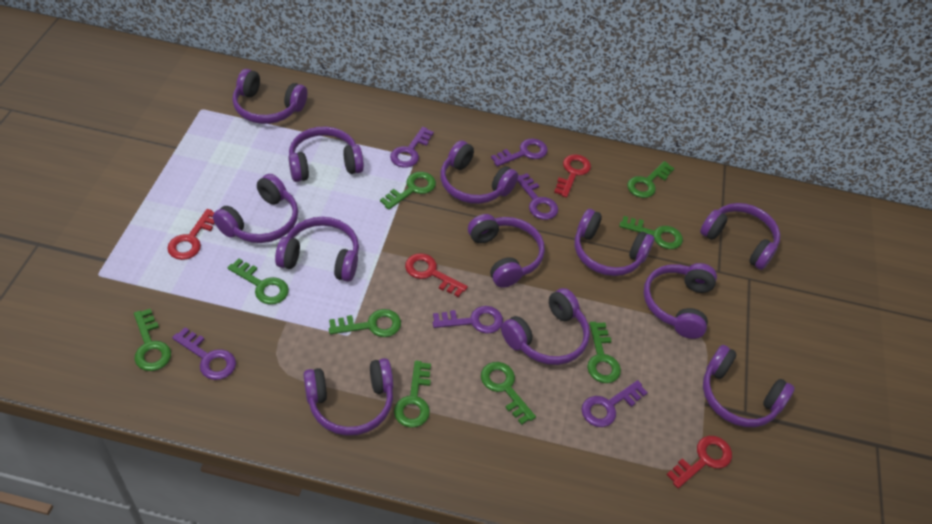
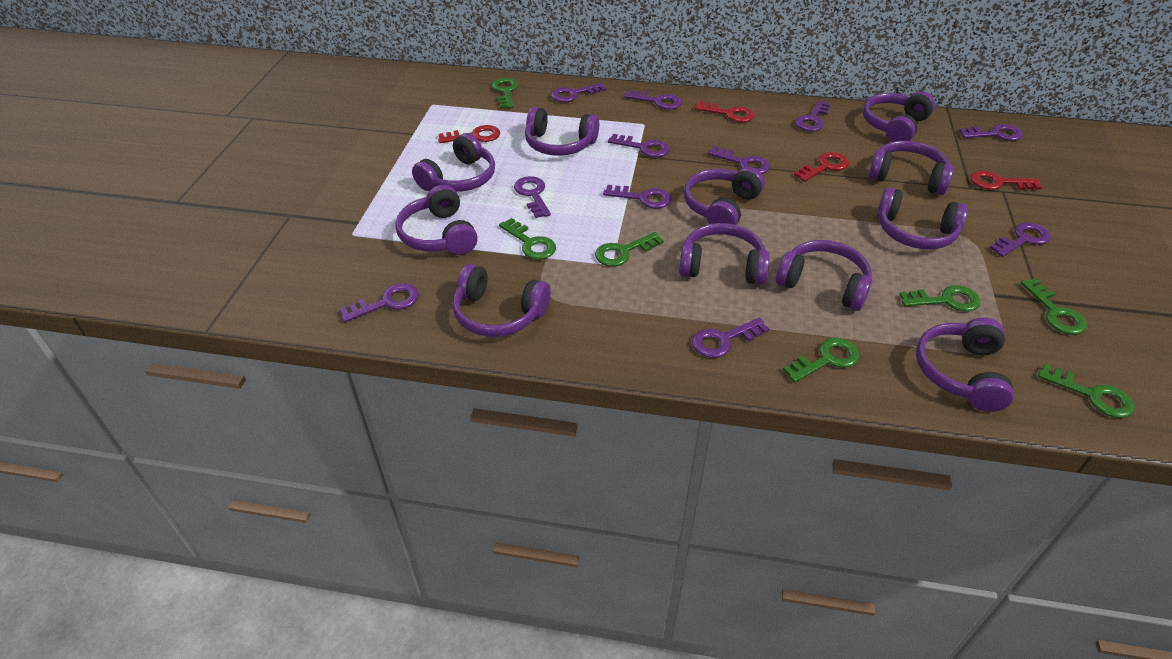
green key: 9 -> 7
purple headphones: 12 -> 11
purple key: 6 -> 11

